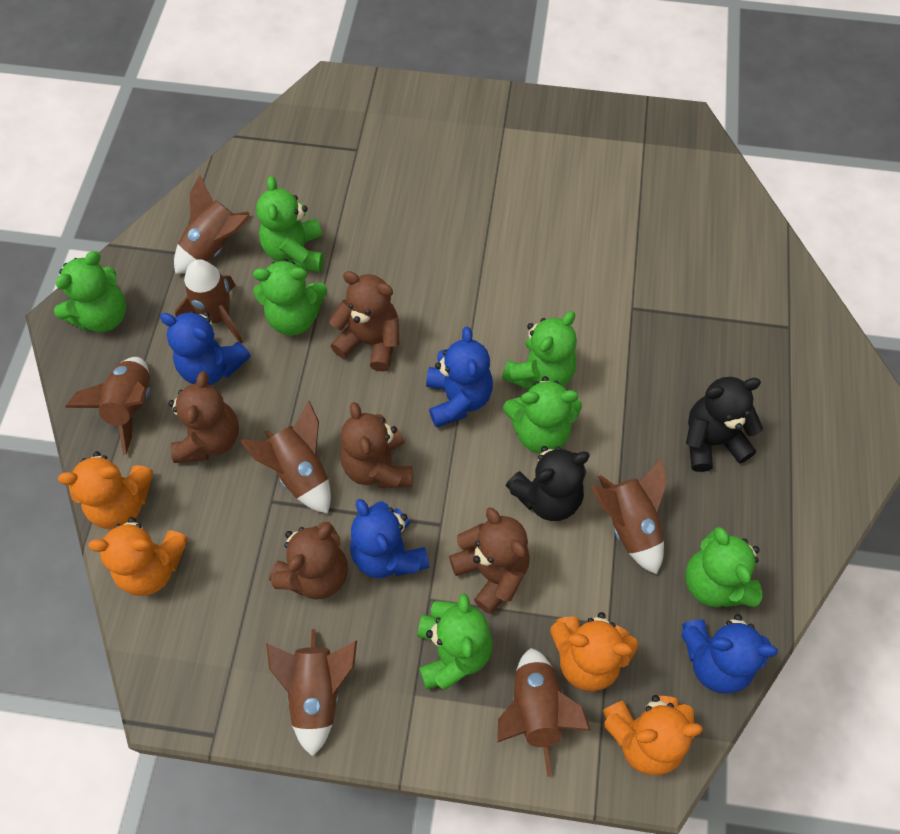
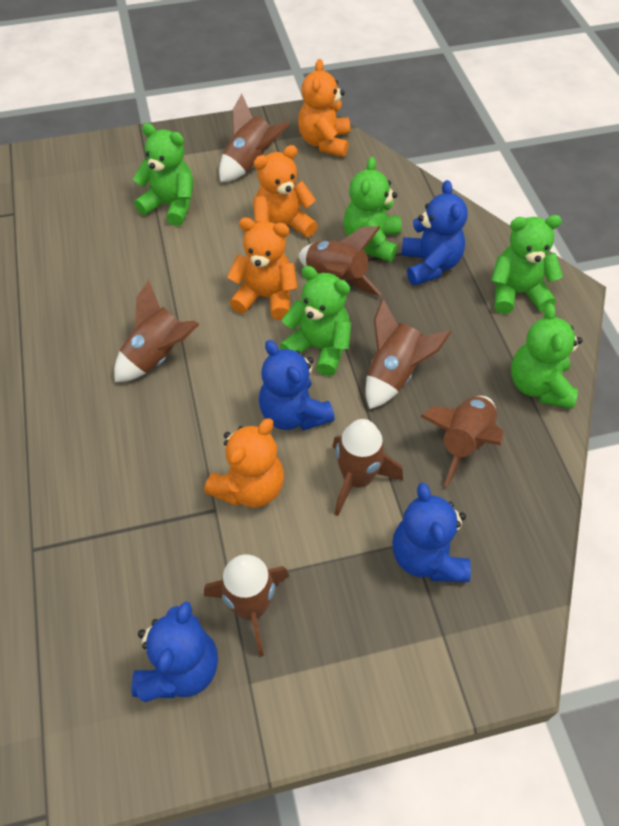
black teddy bear: 2 -> 0
brown teddy bear: 5 -> 0
green teddy bear: 7 -> 5

